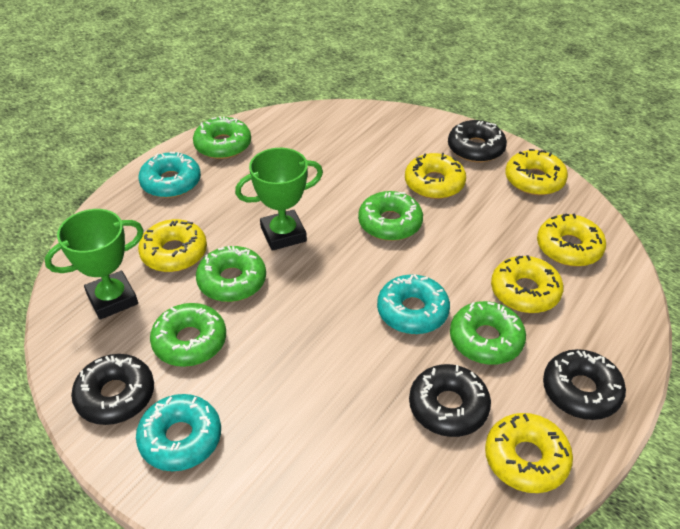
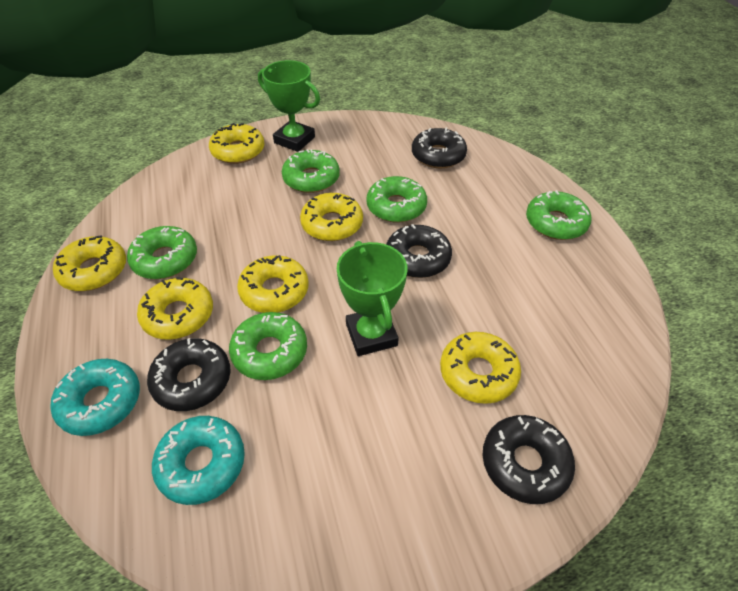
turquoise donut: 3 -> 2

